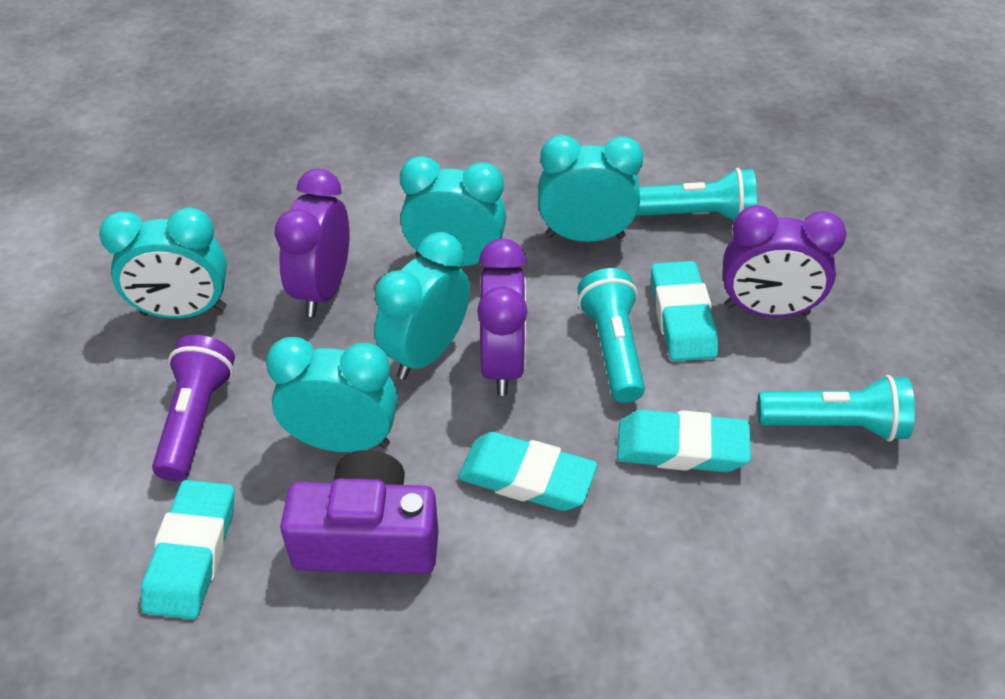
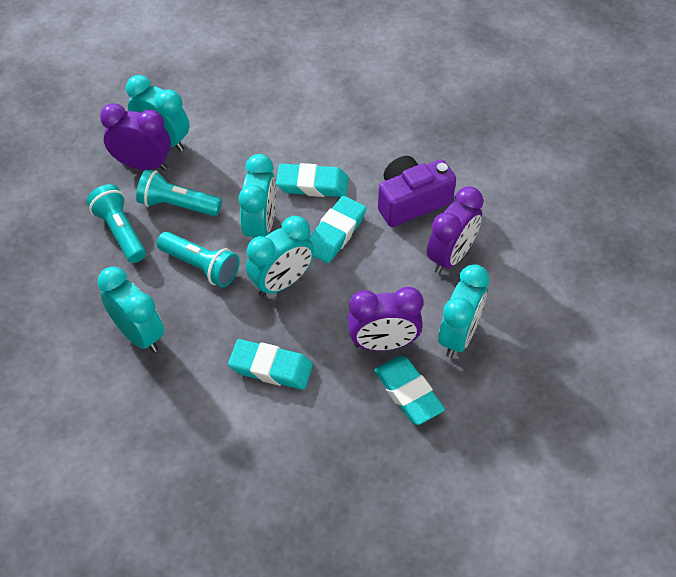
purple flashlight: 1 -> 0

